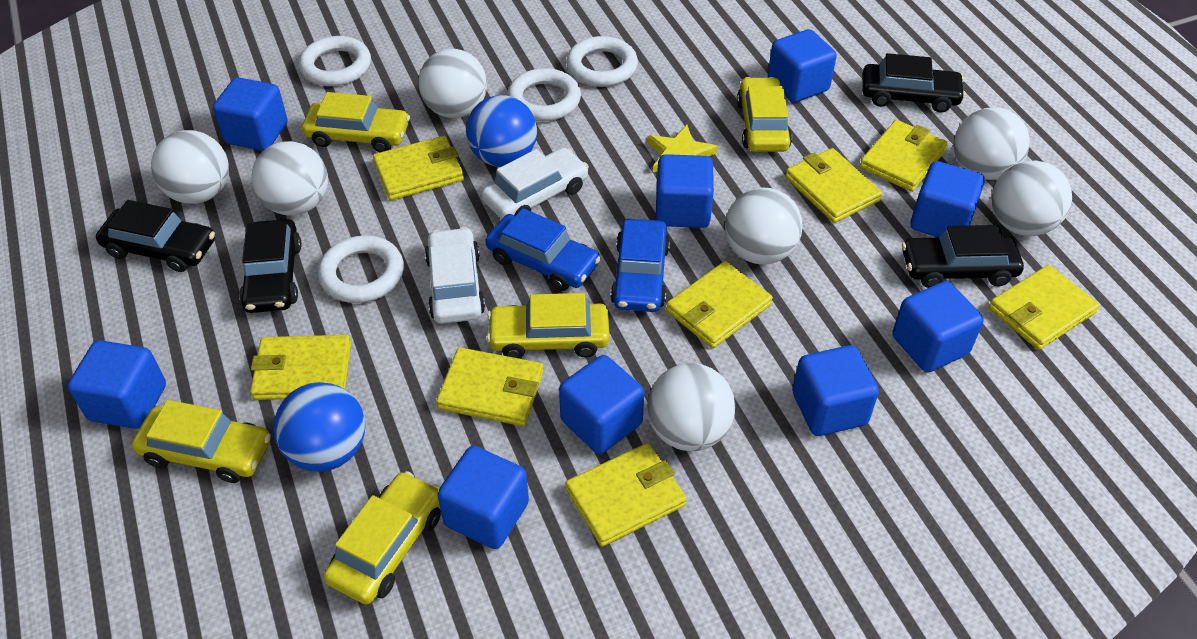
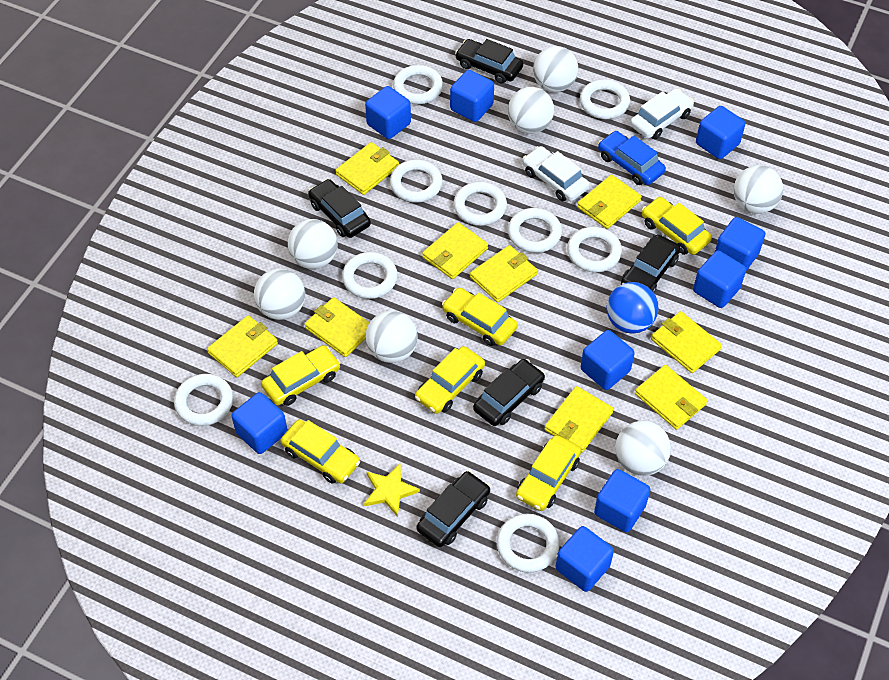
black car: 4 -> 5
blue ball: 2 -> 1
blue car: 2 -> 1
white ring: 4 -> 9
yellow car: 5 -> 6
yellow wallet: 8 -> 9

